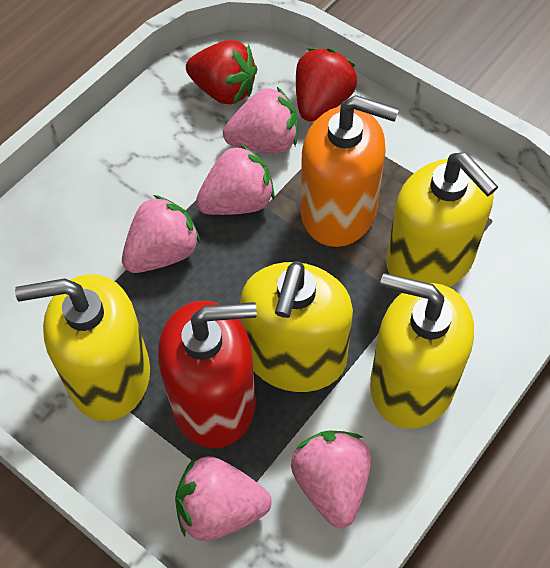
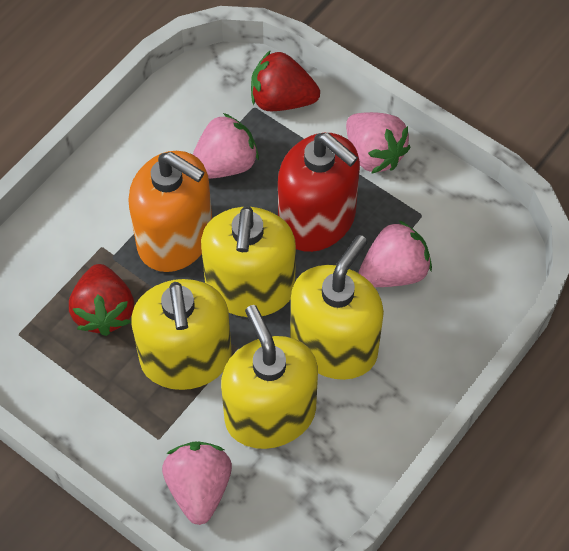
pink strawberry: 5 -> 4

